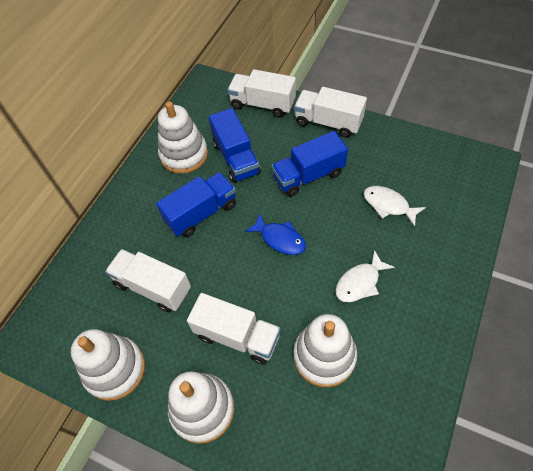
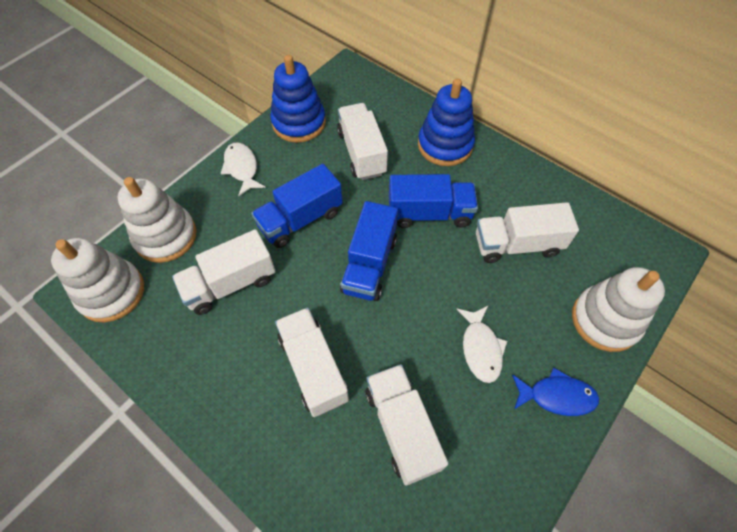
blue stacking toy: 0 -> 2
white stacking toy: 4 -> 3
white truck: 4 -> 5

